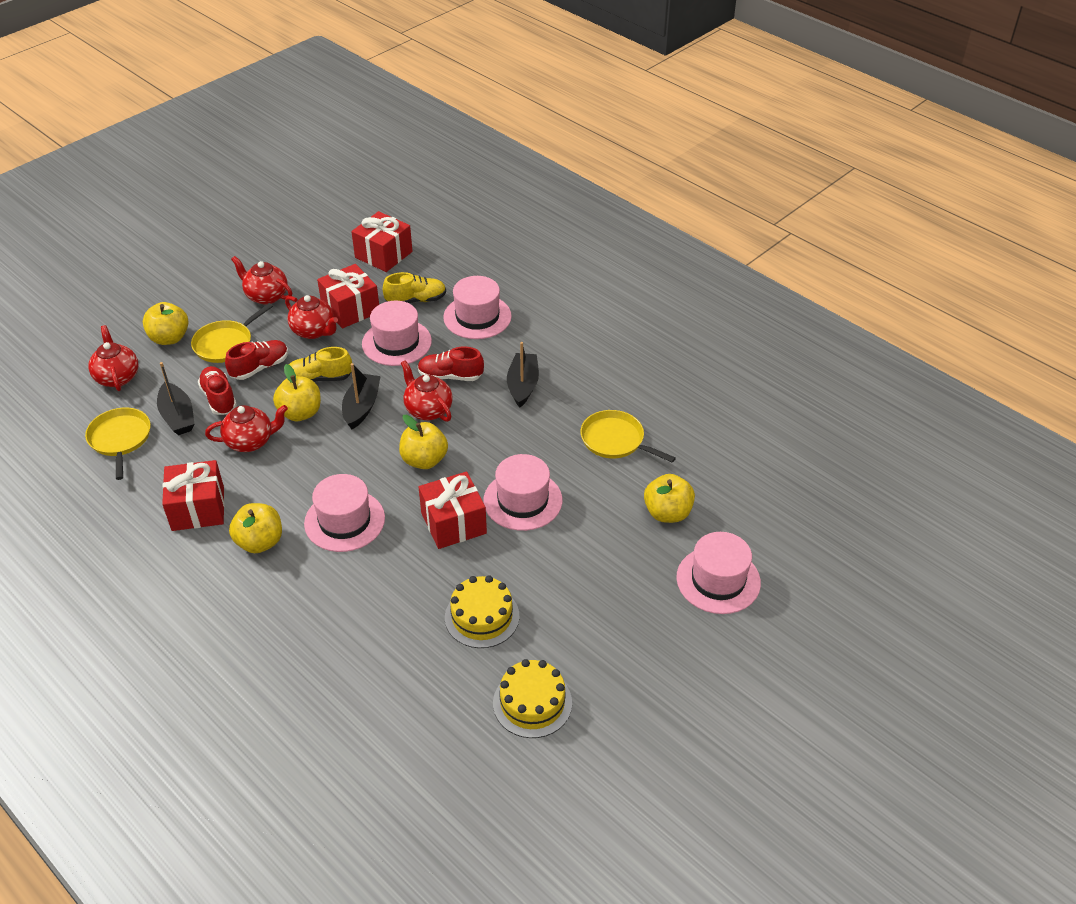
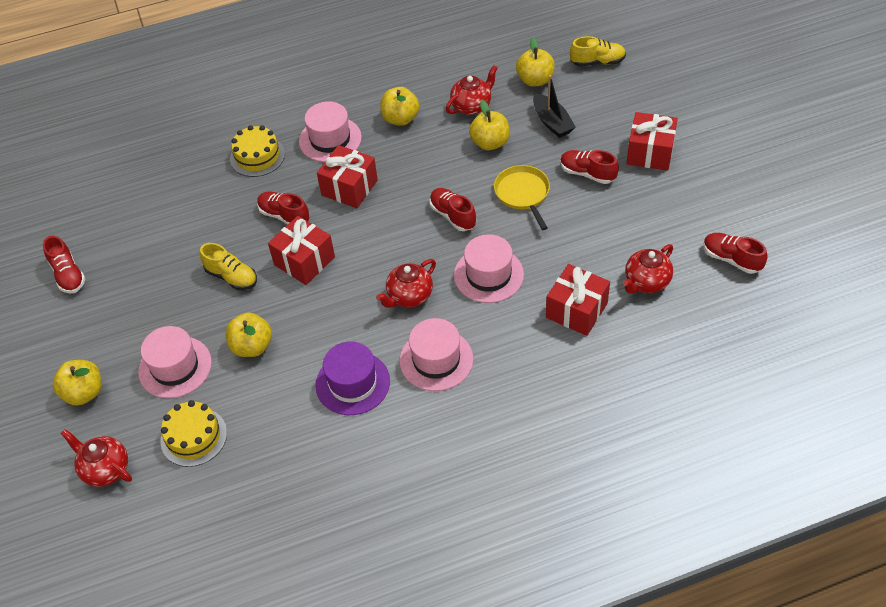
black boat: 3 -> 1
pink hat: 5 -> 4
purple hat: 0 -> 1
red shoe: 3 -> 5
red teapot: 5 -> 4
yellow pan: 3 -> 1

